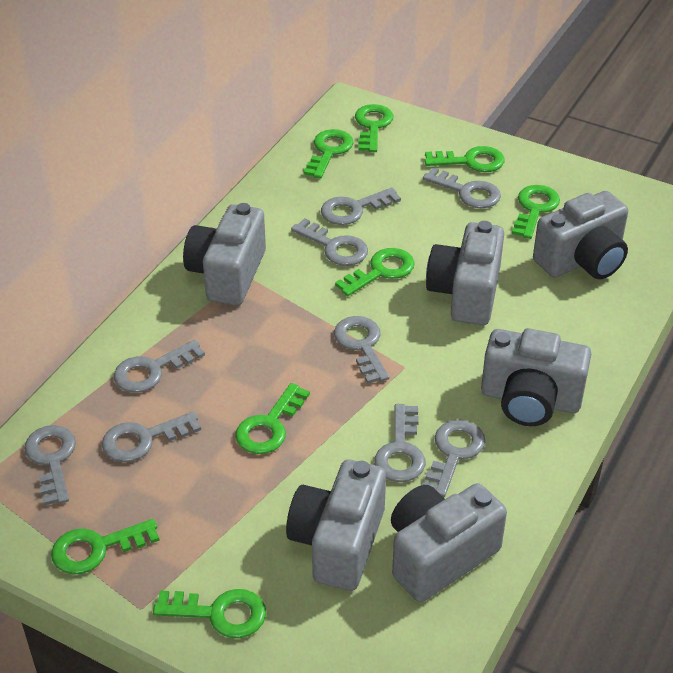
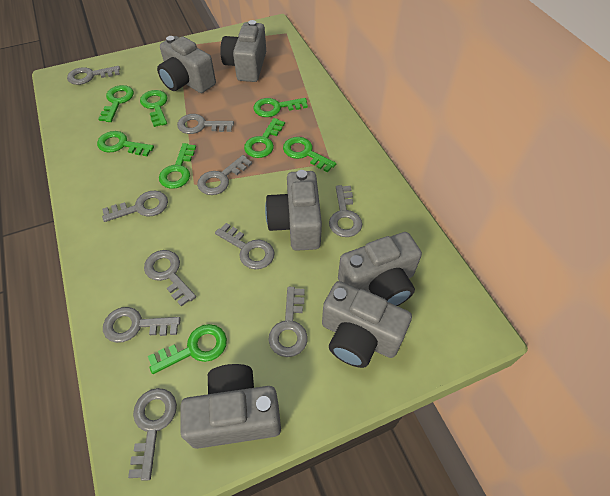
grey key: 9 -> 10

